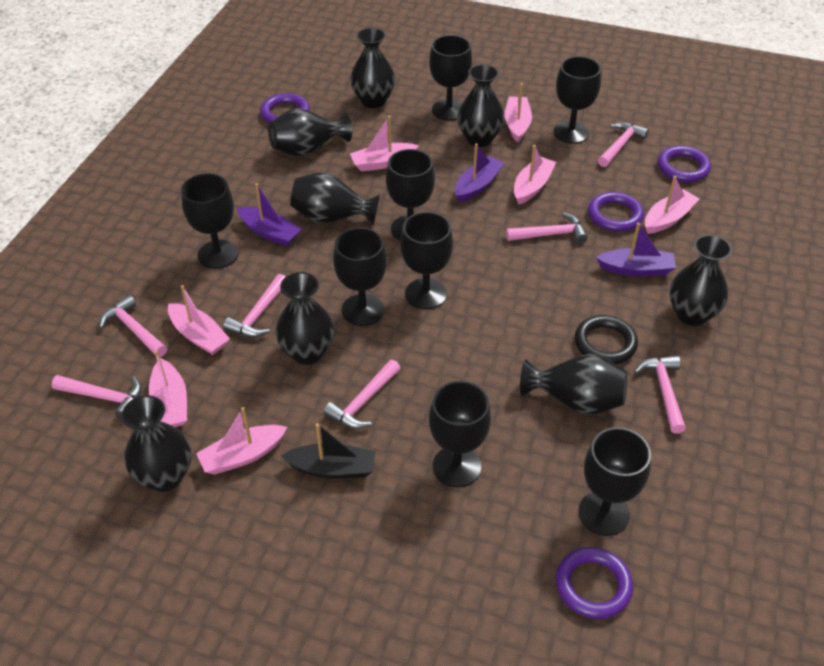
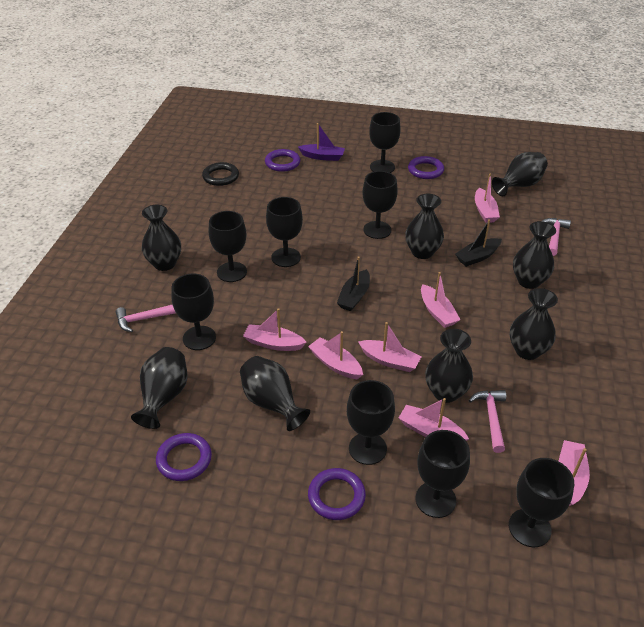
black boat: 1 -> 2
pink hammer: 7 -> 3
purple boat: 3 -> 1

